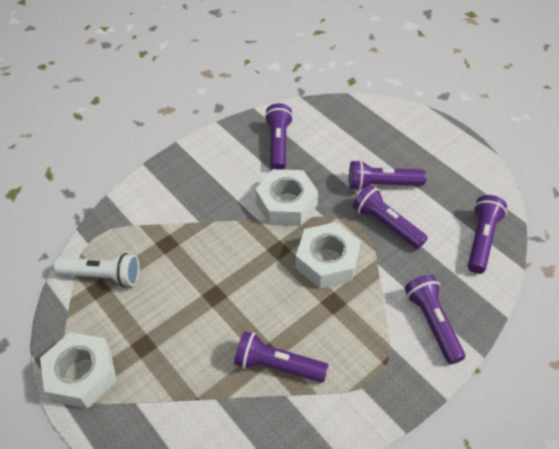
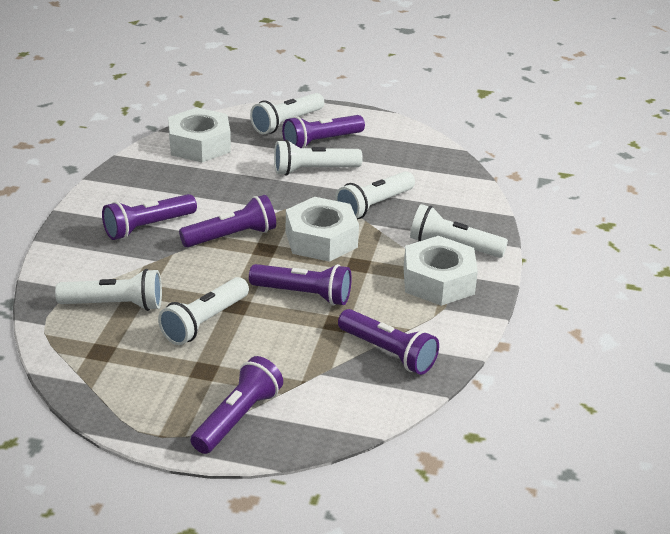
white flashlight: 1 -> 6

